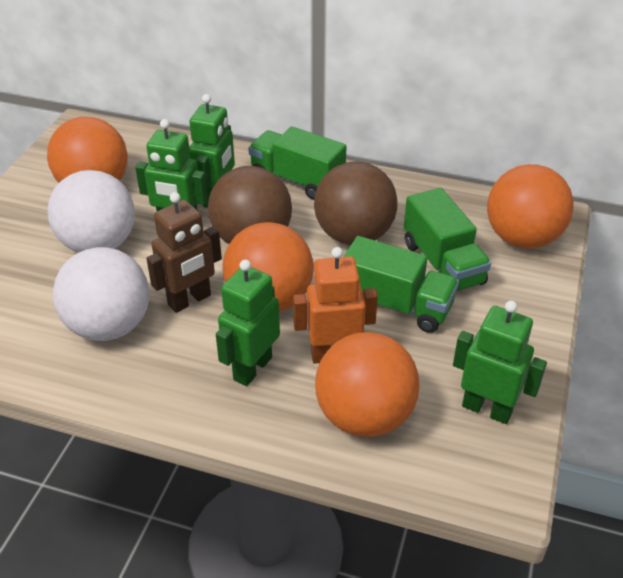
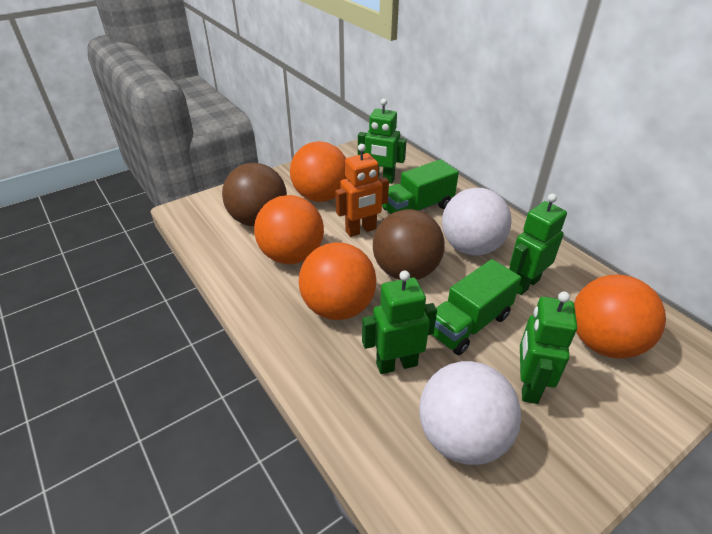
brown robot: 1 -> 0
green truck: 3 -> 2

